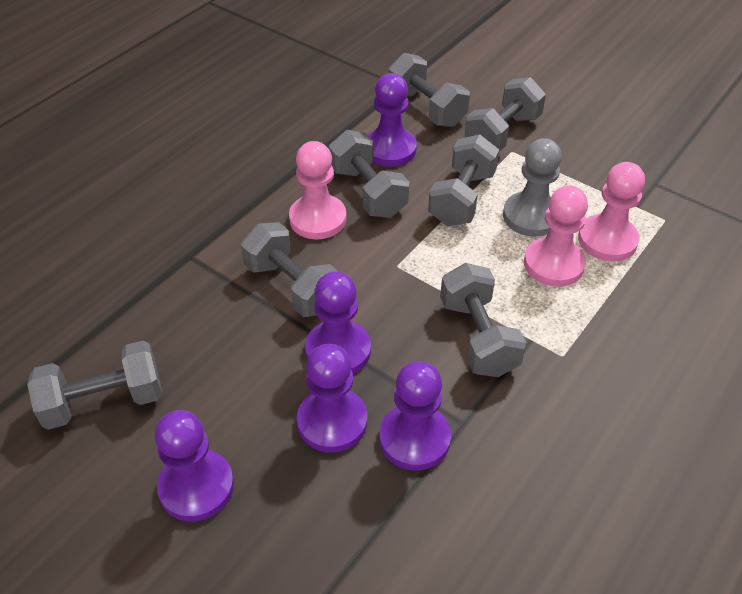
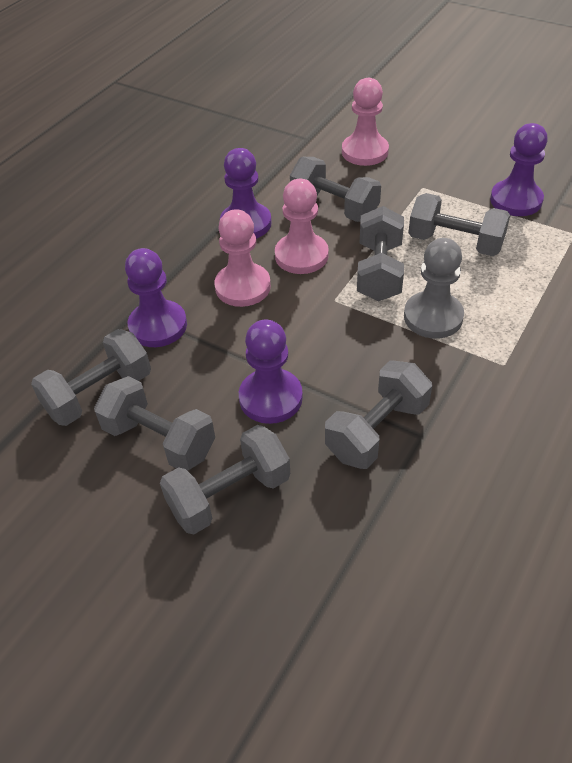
purple pawn: 5 -> 4

